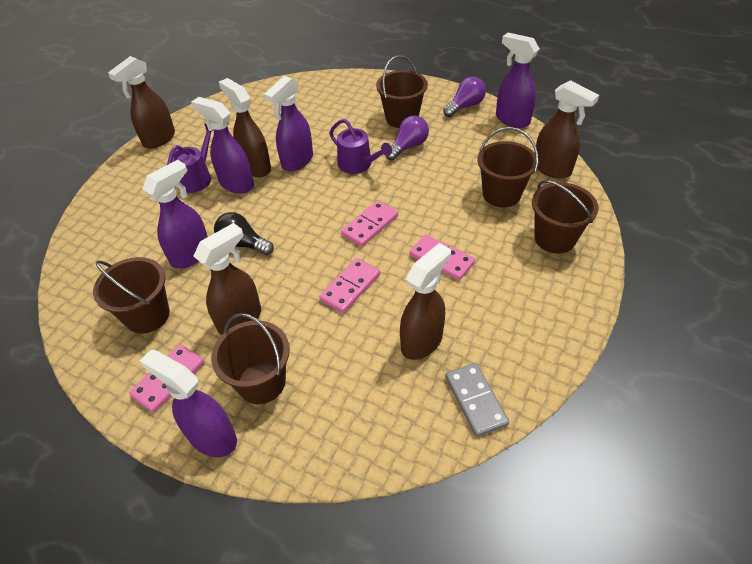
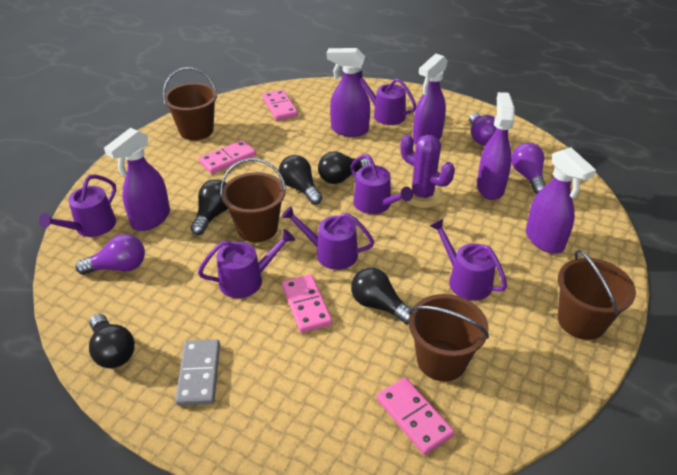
black light bulb: 1 -> 5
brown bucket: 5 -> 4
brown spray bottle: 5 -> 0
purple cactus: 0 -> 1
purple light bulb: 2 -> 3
purple watering can: 2 -> 6

